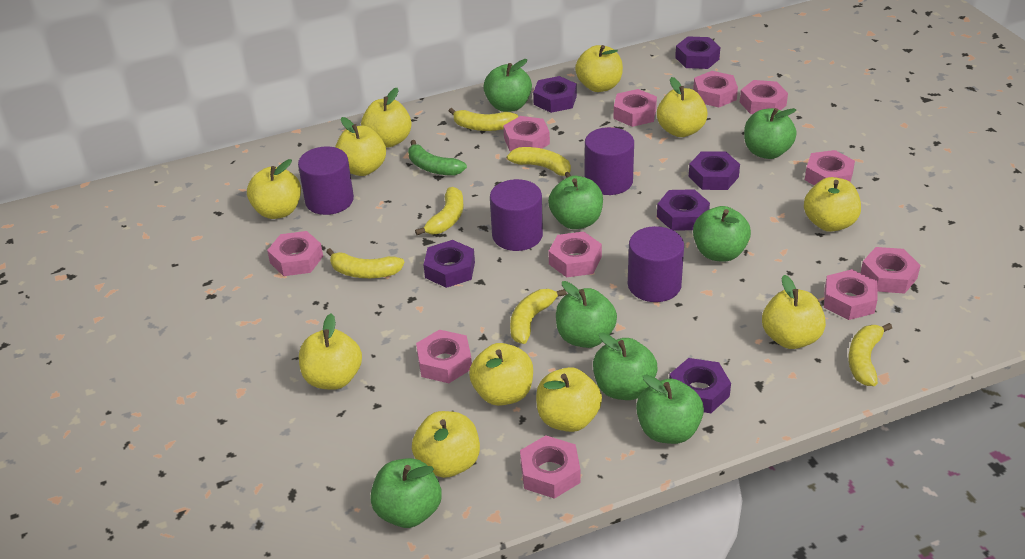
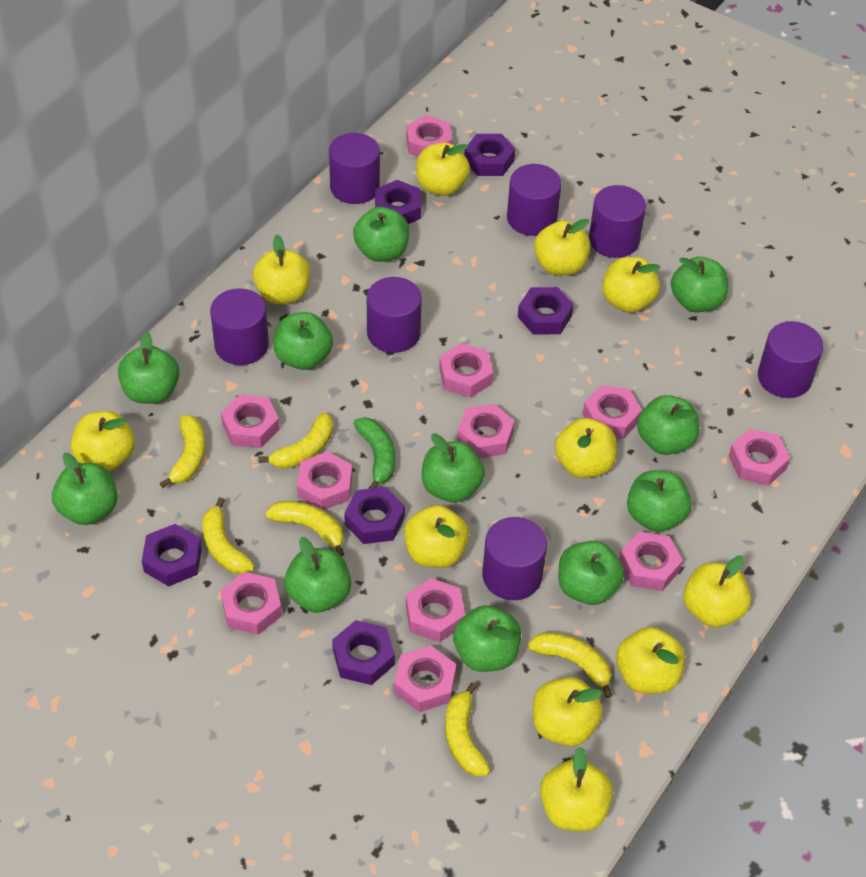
green apple: 8 -> 11
purple cylinder: 4 -> 7

